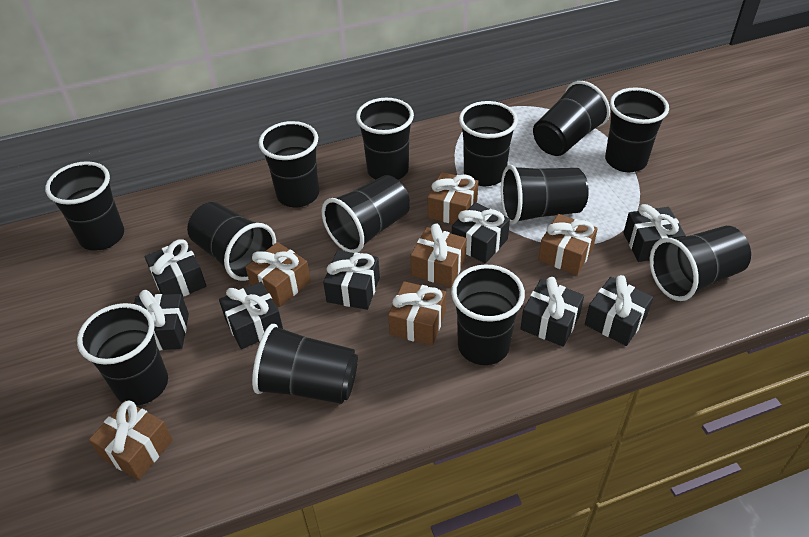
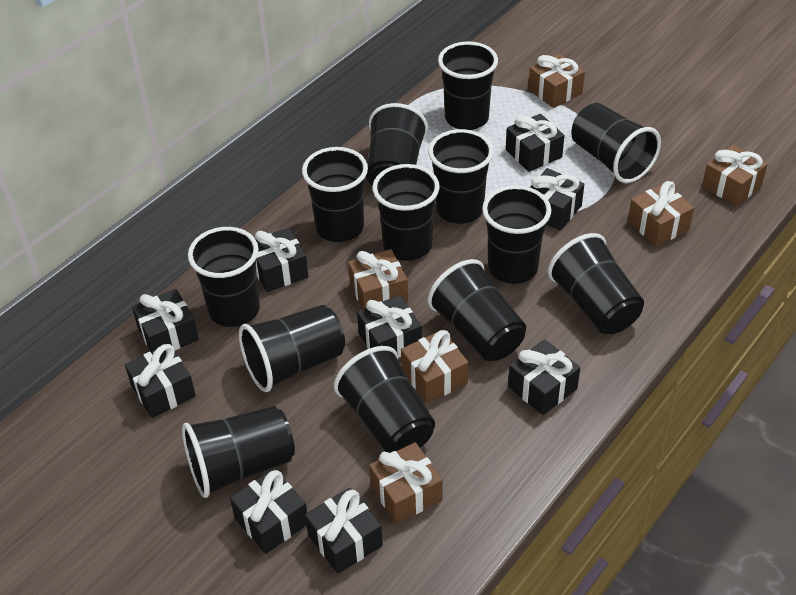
black gift: 8 -> 9

